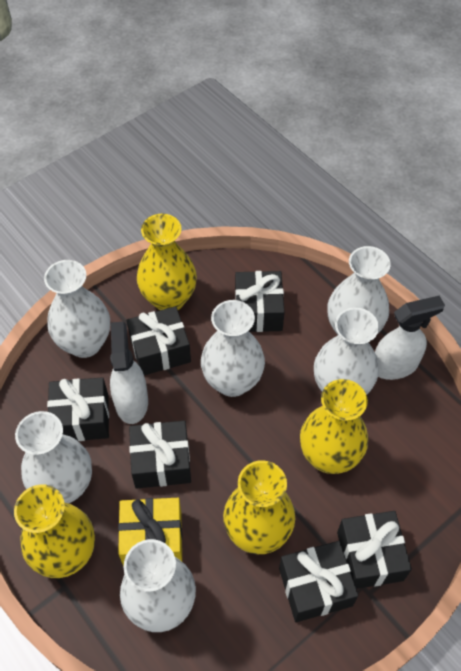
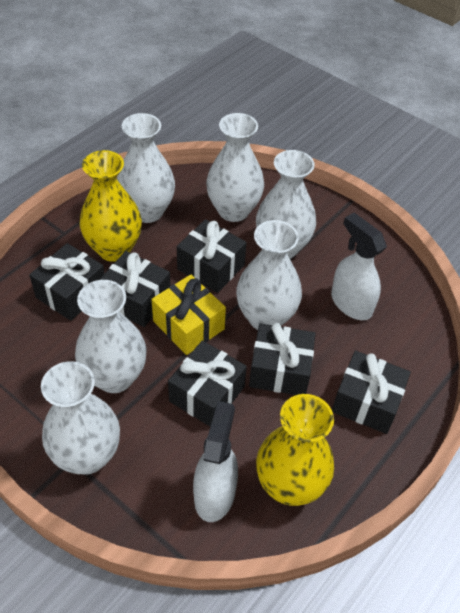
yellow vase: 4 -> 2

